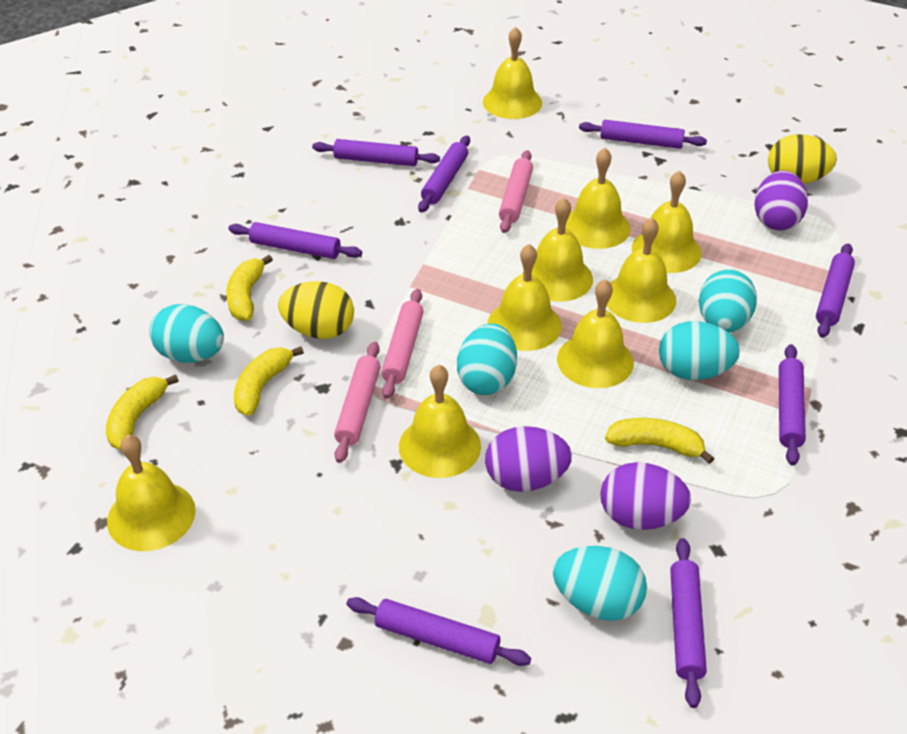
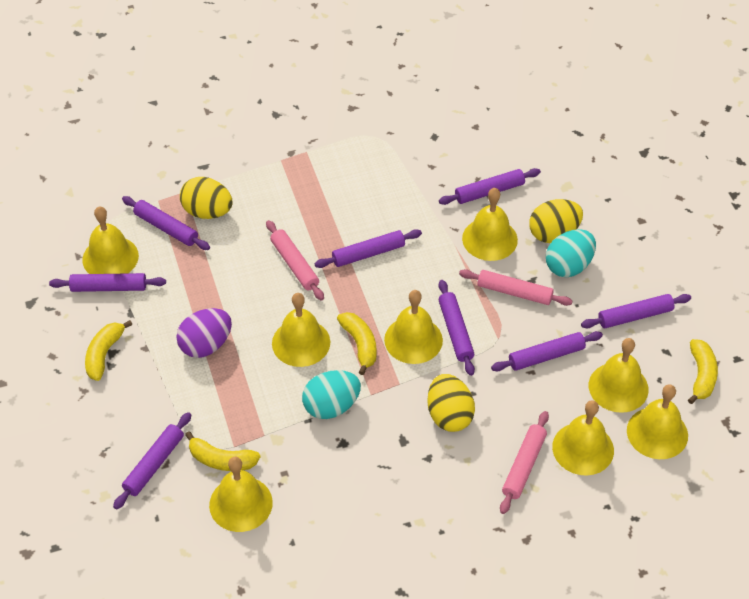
purple egg: 3 -> 1
turquoise egg: 5 -> 2
yellow bell: 9 -> 8
yellow egg: 2 -> 3

